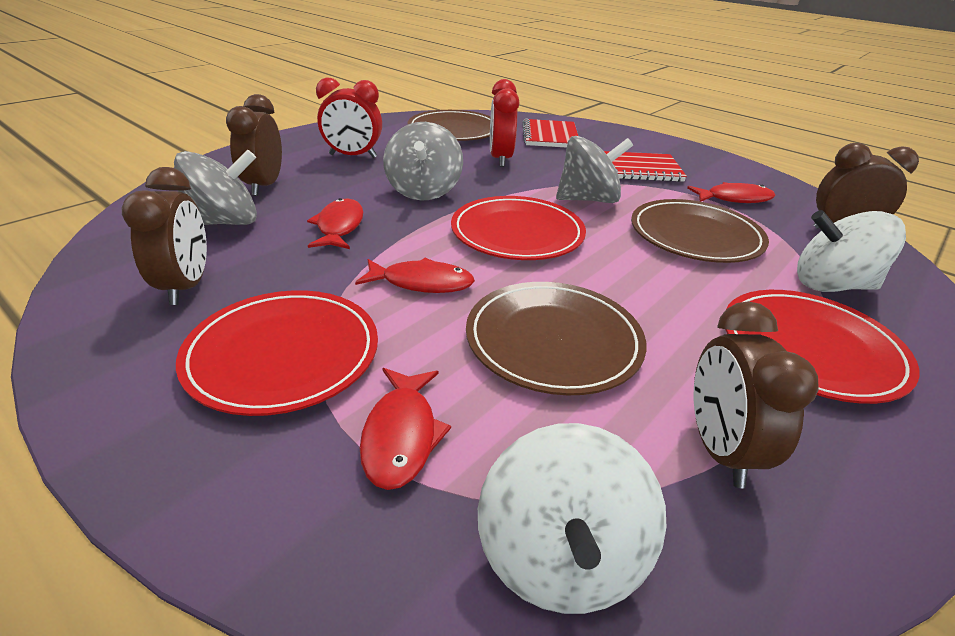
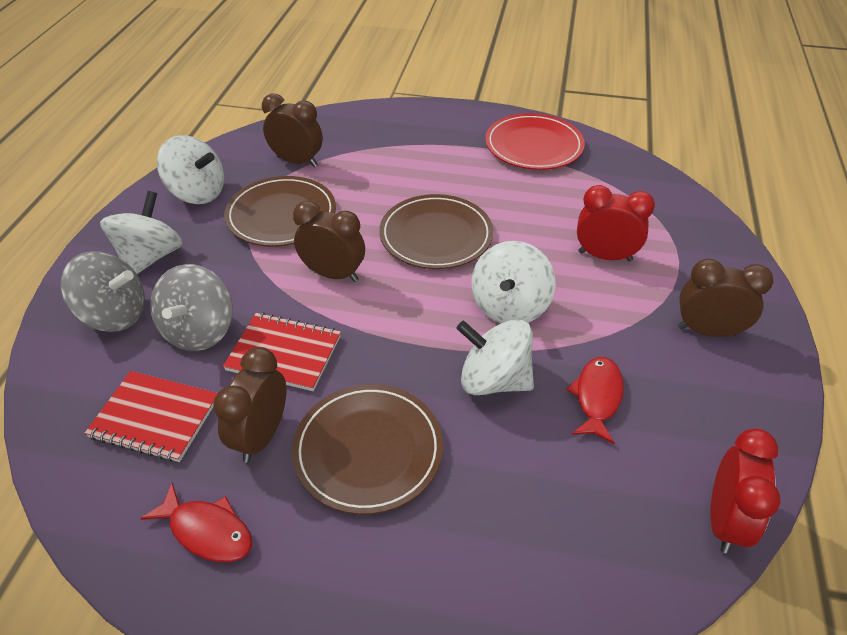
grey spinning top: 3 -> 2
red fish: 4 -> 2
red plate: 3 -> 1
white spinning top: 2 -> 4

